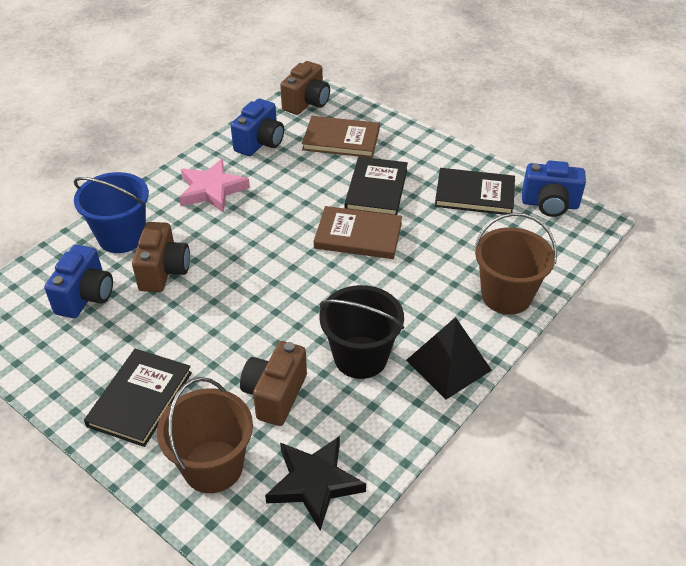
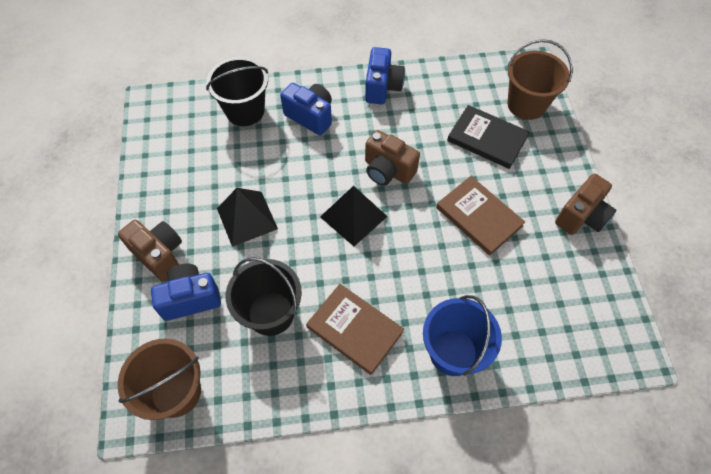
black book: 3 -> 1
black bucket: 1 -> 2
black pyramid: 1 -> 2
black star: 1 -> 0
pink star: 1 -> 0

